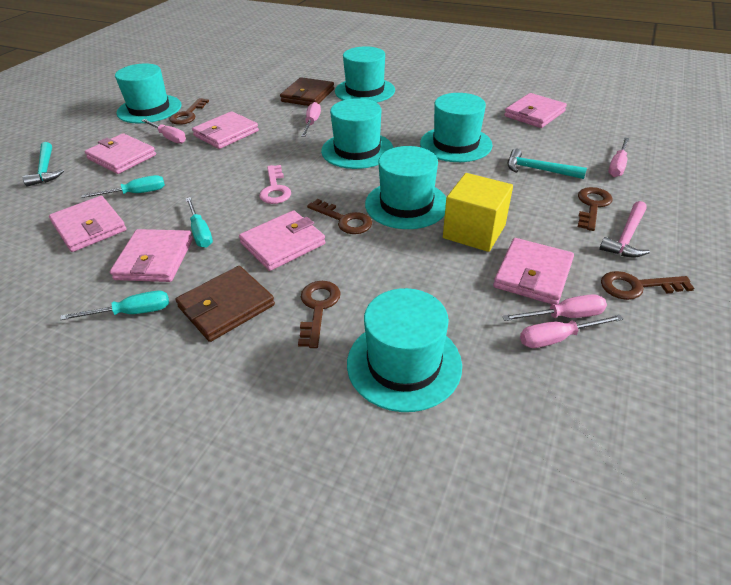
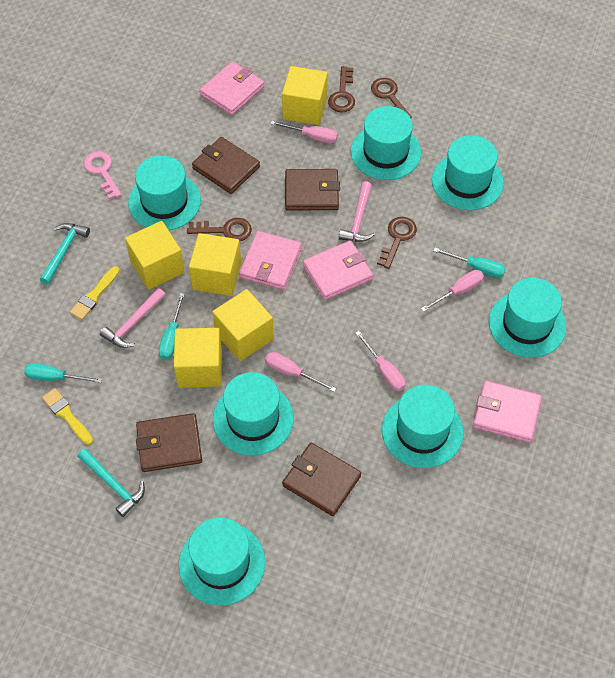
brown key: 5 -> 4
brown wallet: 2 -> 4
pink hammer: 1 -> 2
pink screwdriver: 5 -> 4
pink wallet: 7 -> 4
turquoise hat: 6 -> 7
yellow brush: 0 -> 2
yellow cube: 1 -> 5

